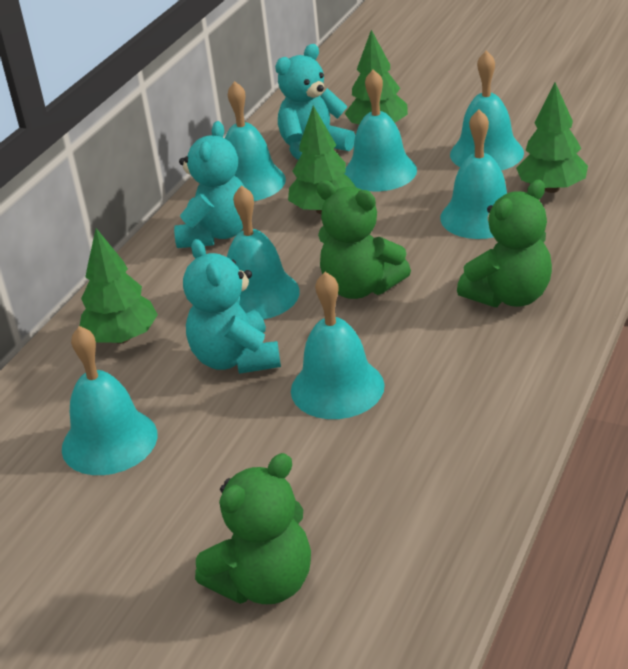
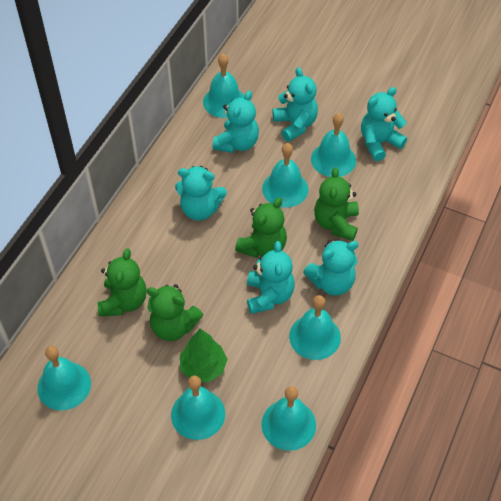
green teddy bear: 3 -> 4
green tree: 4 -> 1
turquoise teddy bear: 3 -> 6

